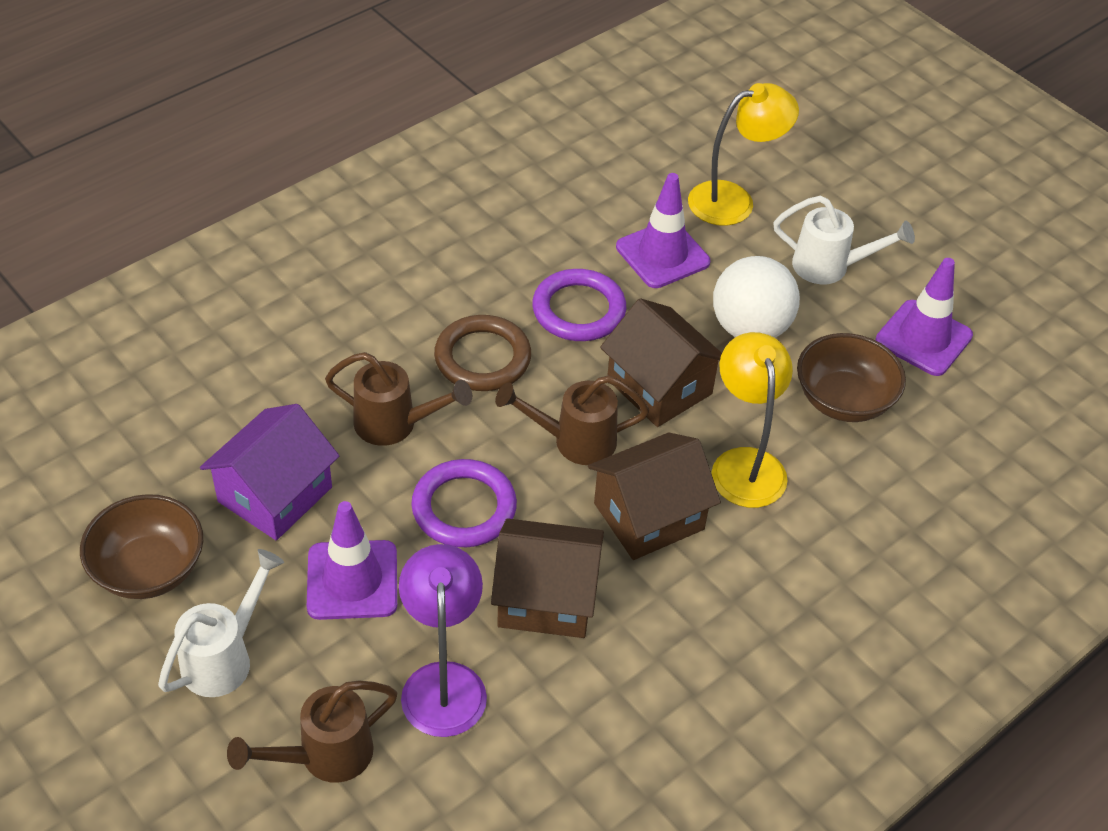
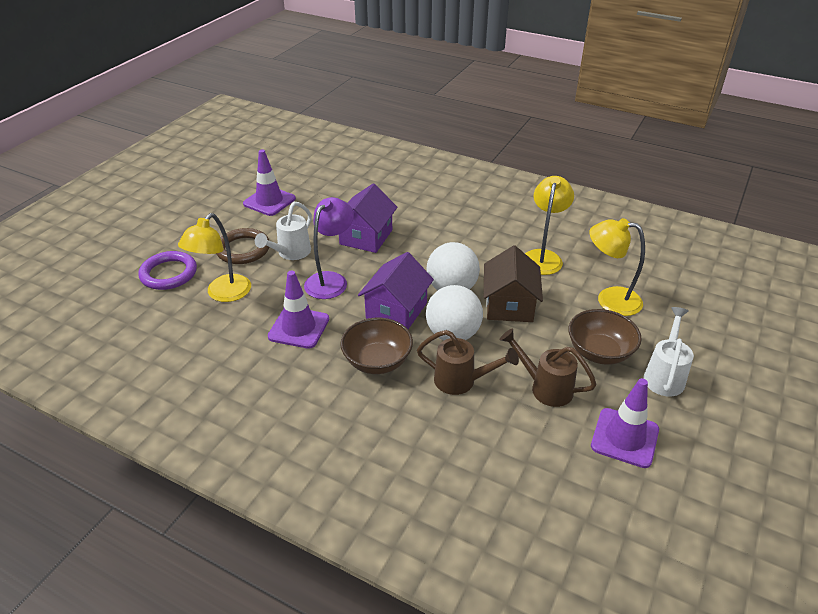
brown house: 3 -> 1
brown watering can: 3 -> 2
purple house: 1 -> 2
purple ring: 2 -> 1
white ball: 1 -> 2
yellow lamp: 2 -> 3

